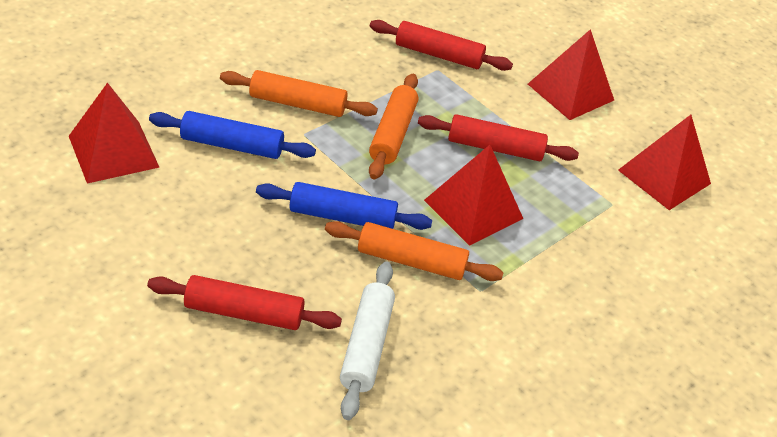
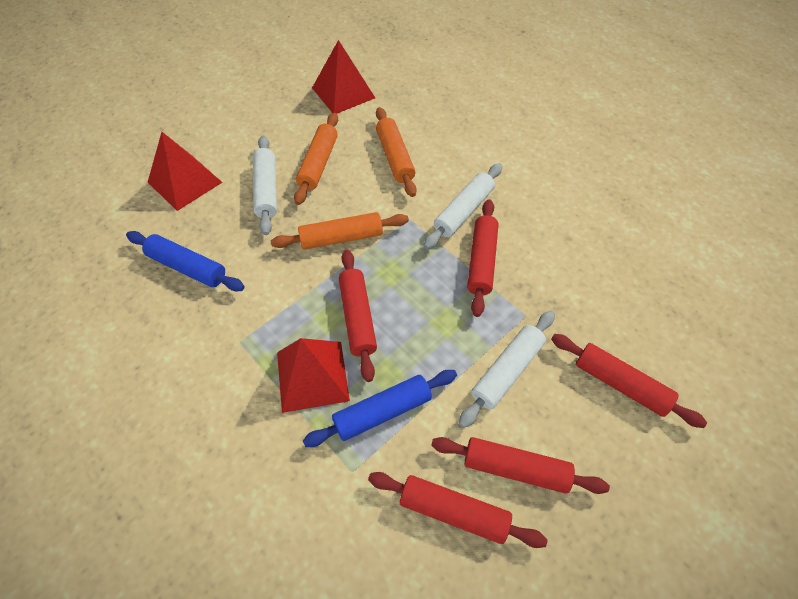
red pyramid: 4 -> 3
red rolling pin: 3 -> 5
white rolling pin: 1 -> 3

